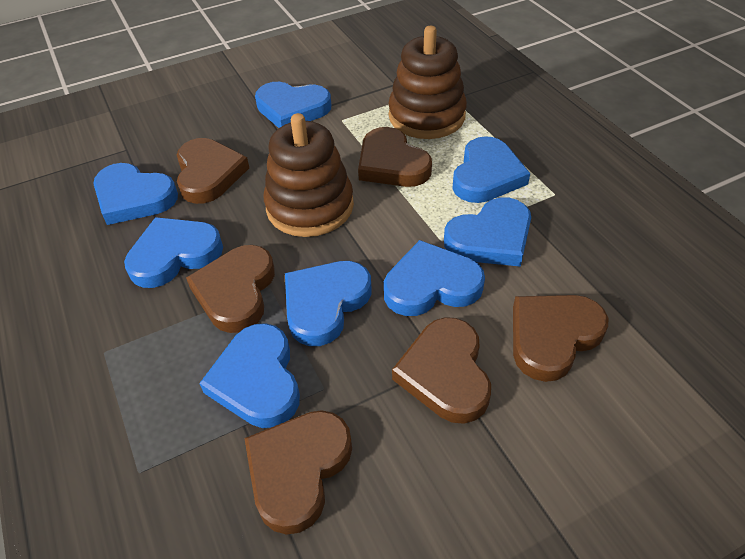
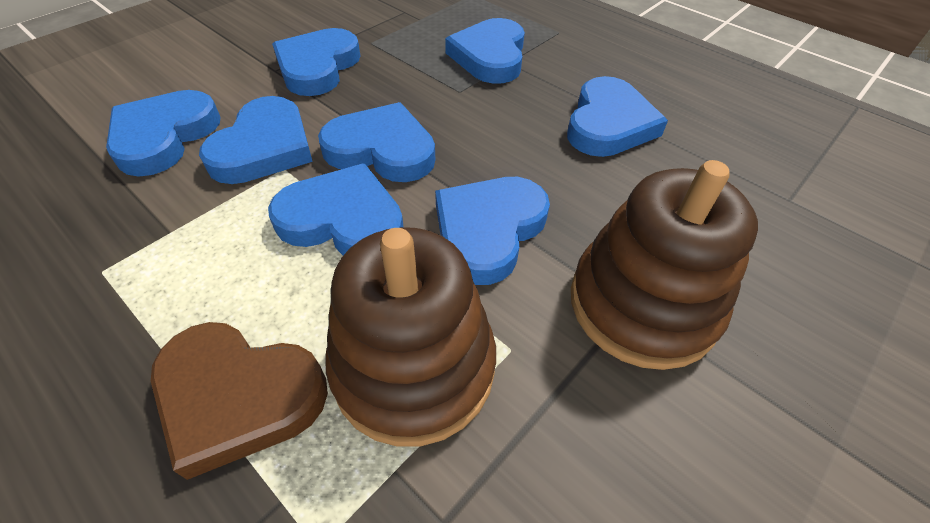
brown heart: 6 -> 1

